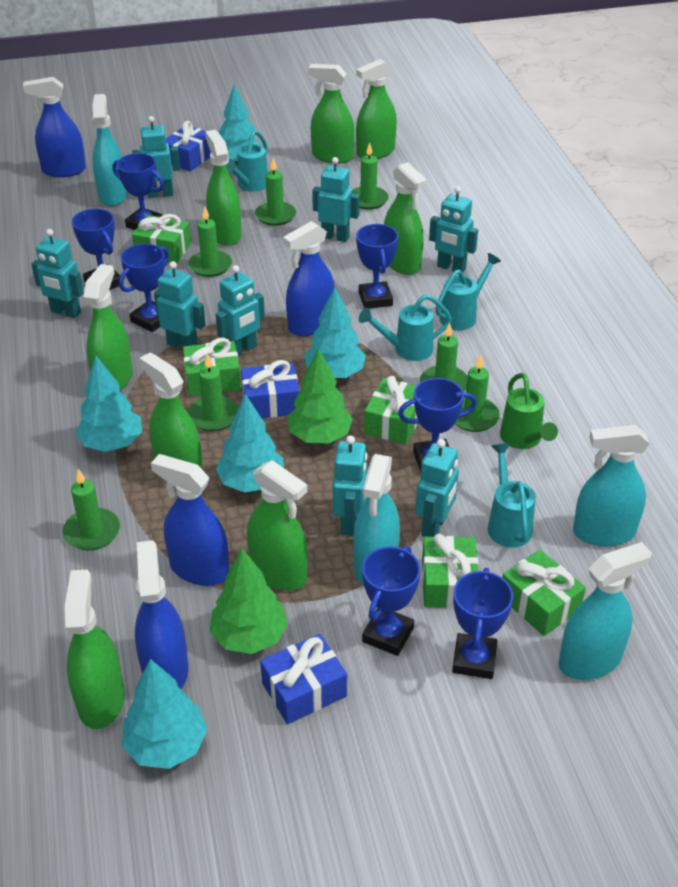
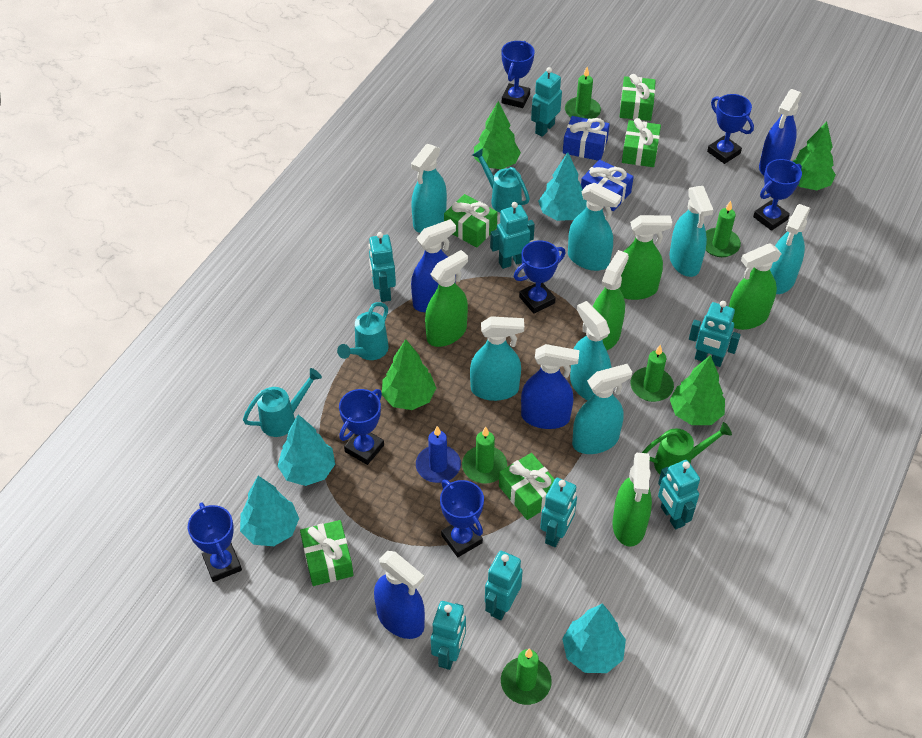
blue candle: 0 -> 1
blue gift: 3 -> 2
green candle: 7 -> 5
green spray bottle: 8 -> 5
green tree: 2 -> 4
turquoise spray bottle: 4 -> 7
turquoise tree: 5 -> 4
turquoise watering can: 4 -> 3

